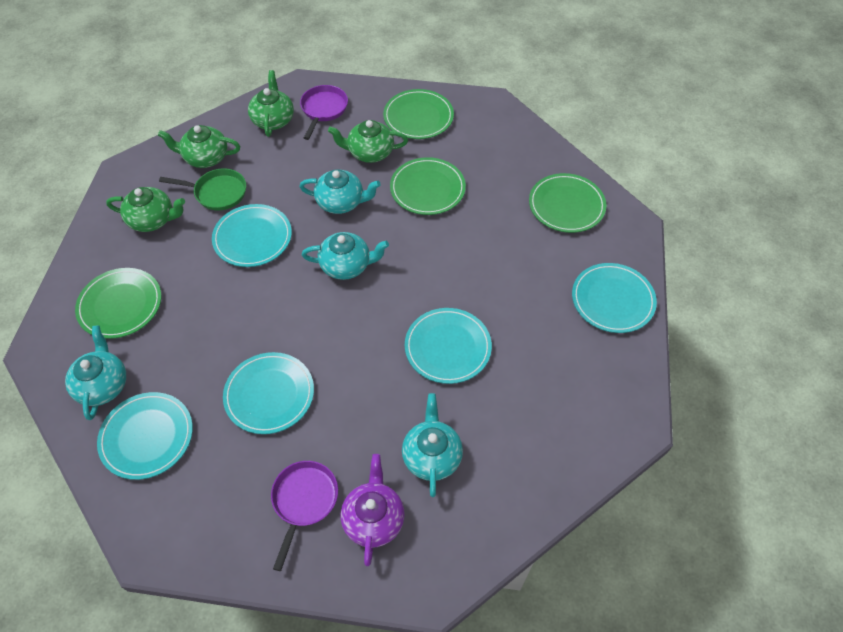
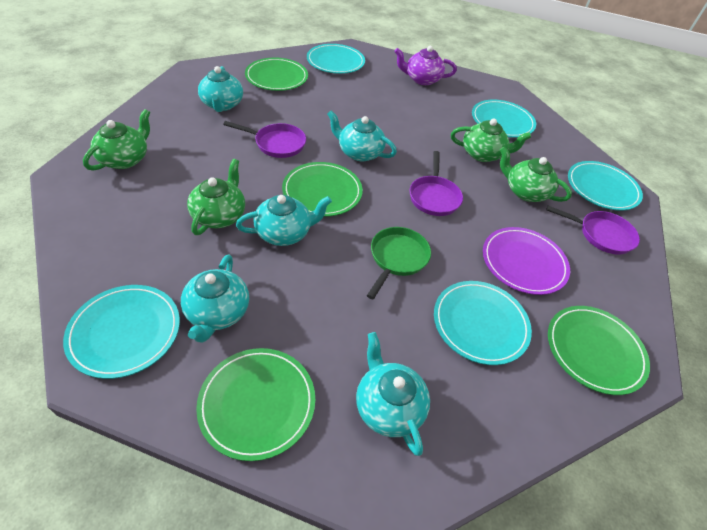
purple pan: 2 -> 3
purple plate: 0 -> 1
turquoise teapot: 4 -> 5

